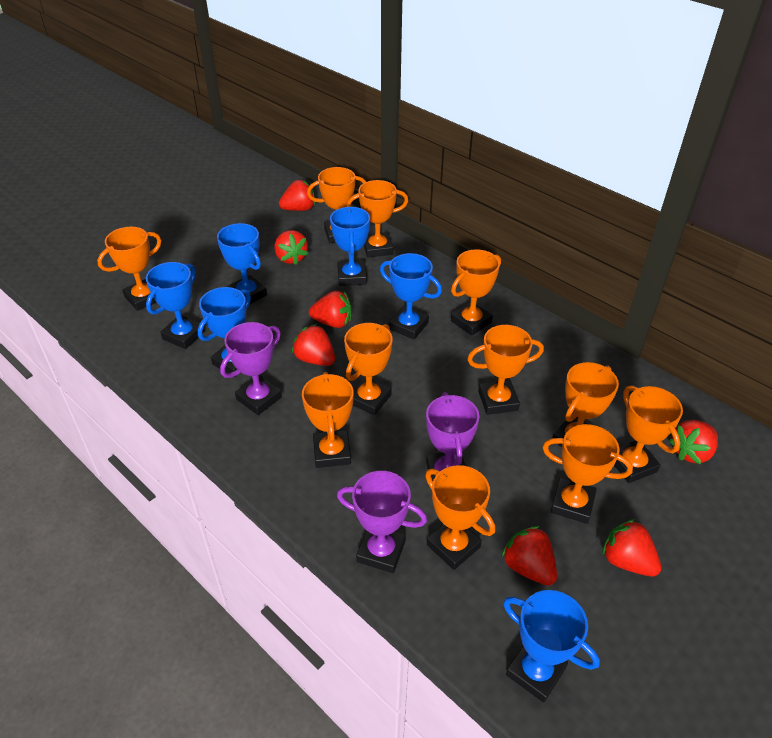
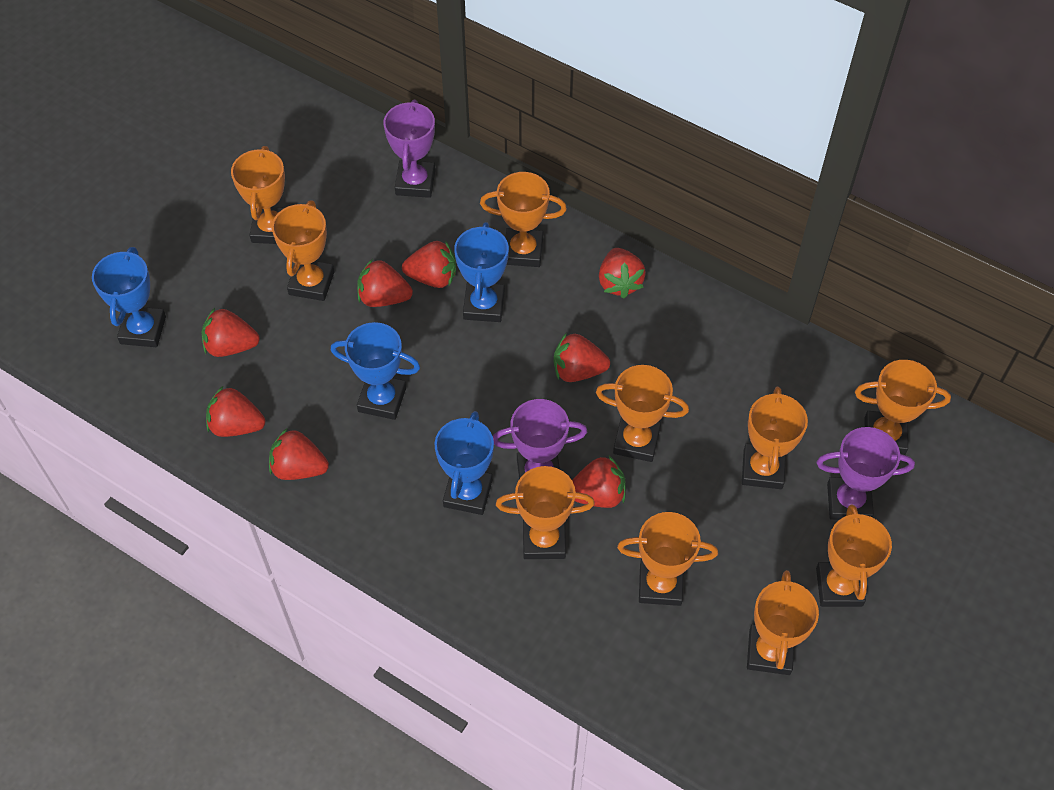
blue trophy: 6 -> 4
orange trophy: 11 -> 10
red strawberry: 7 -> 8

